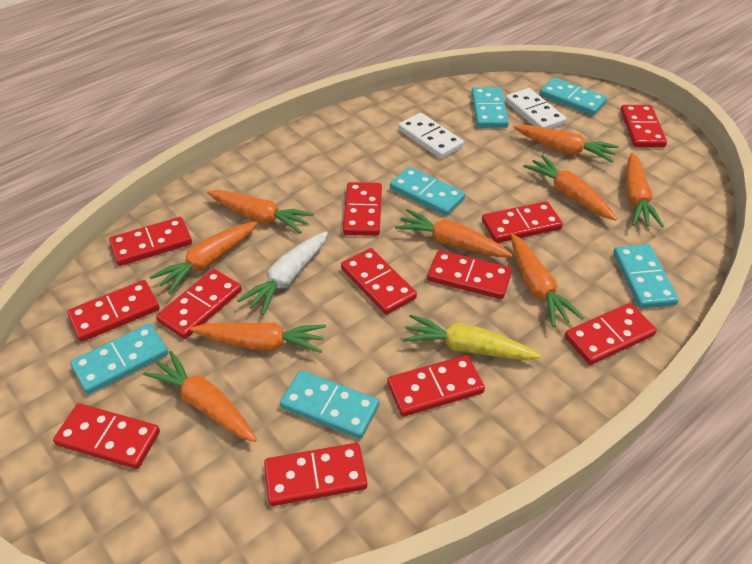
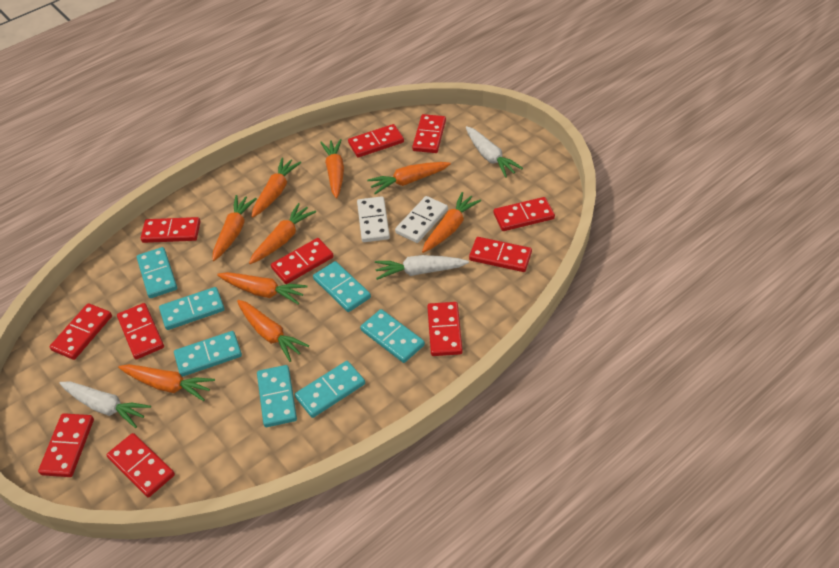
red domino: 12 -> 11
turquoise domino: 6 -> 7
white carrot: 1 -> 3
yellow carrot: 1 -> 0

